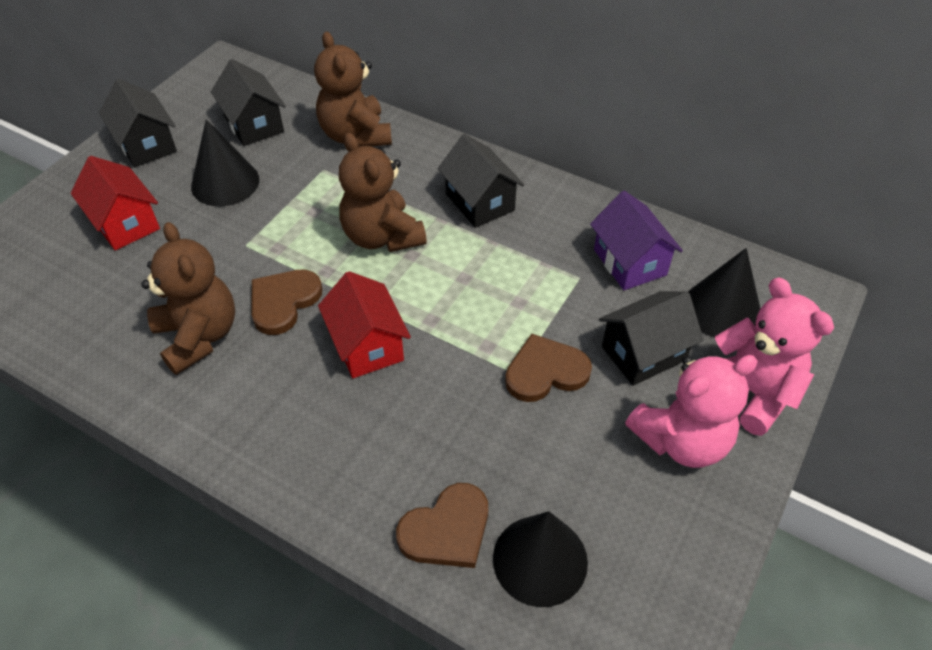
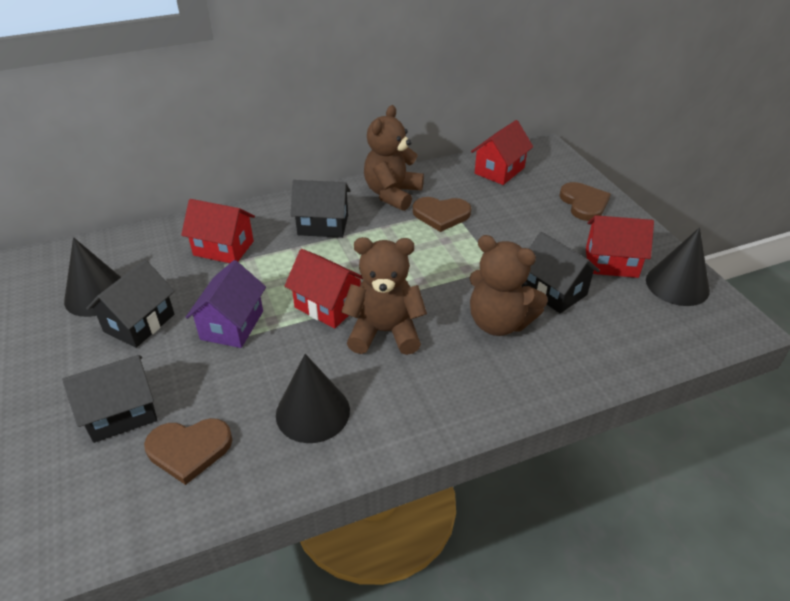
pink teddy bear: 2 -> 0
red house: 2 -> 4

